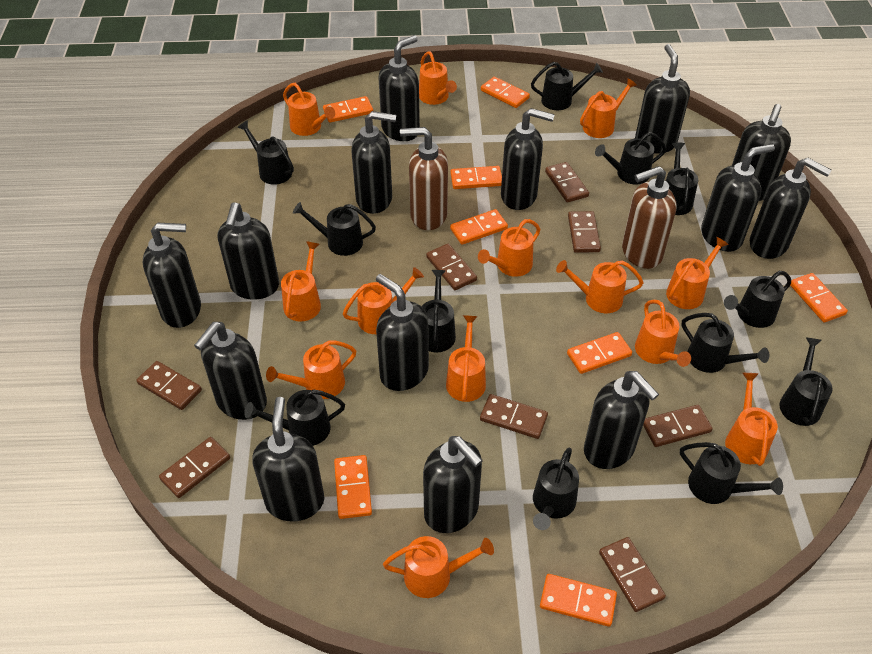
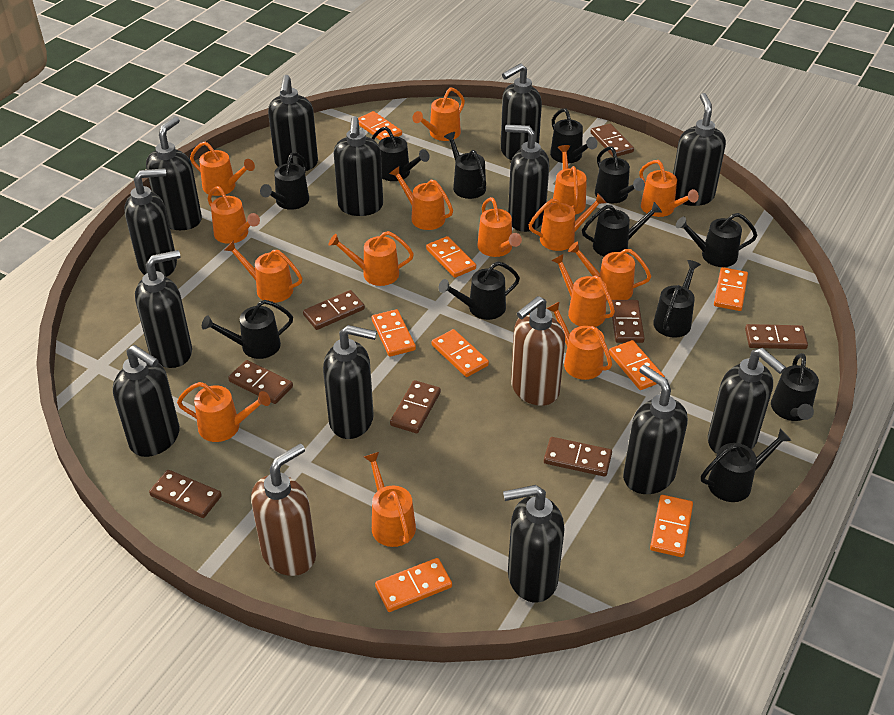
black soap dispenser: 14 -> 13
orange watering can: 13 -> 15

